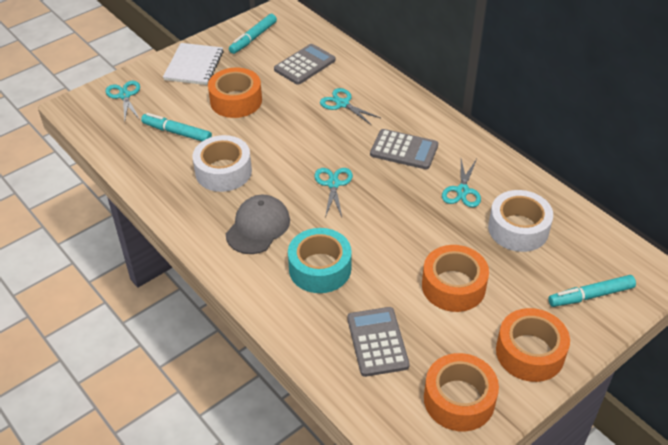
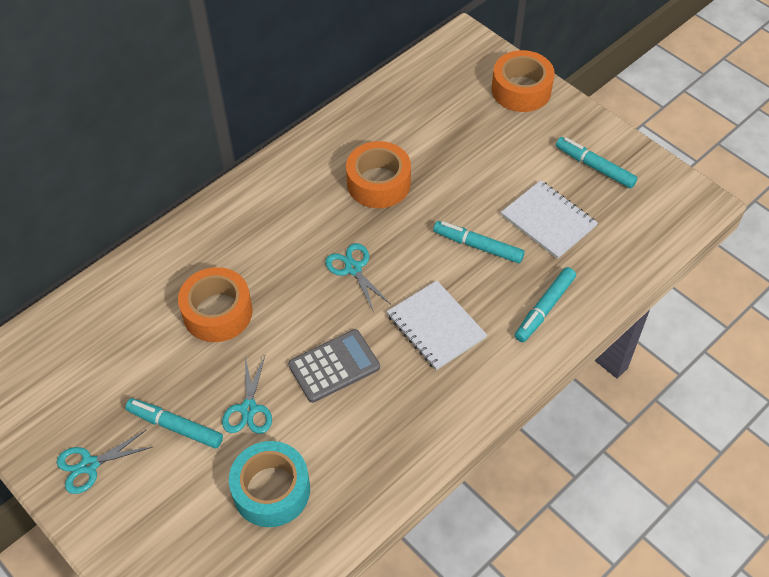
grey calculator: 3 -> 1
grey cap: 1 -> 0
orange tape: 4 -> 3
turquoise marker: 3 -> 4
turquoise scissors: 4 -> 3
white notebook: 1 -> 2
white tape: 2 -> 0

